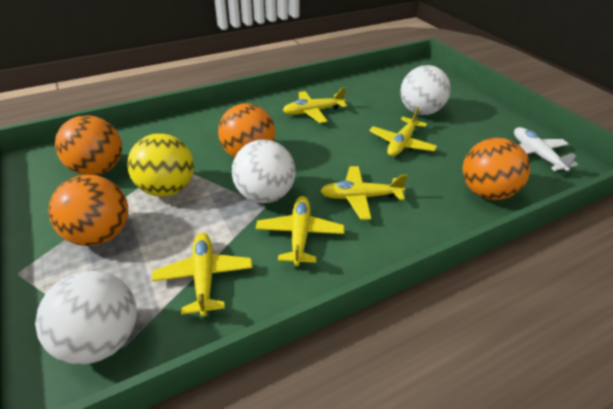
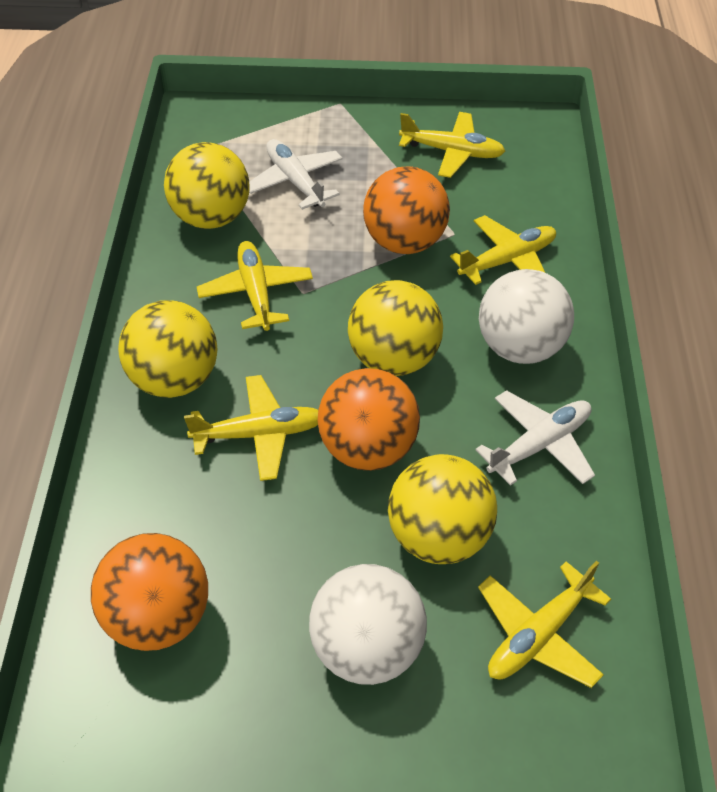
orange ball: 4 -> 3
white ball: 3 -> 2
white plane: 1 -> 2
yellow ball: 1 -> 4

